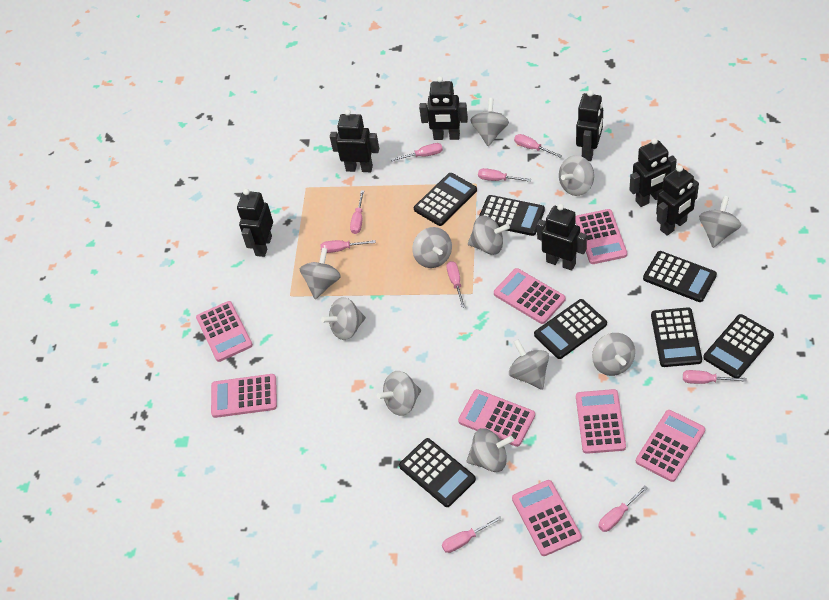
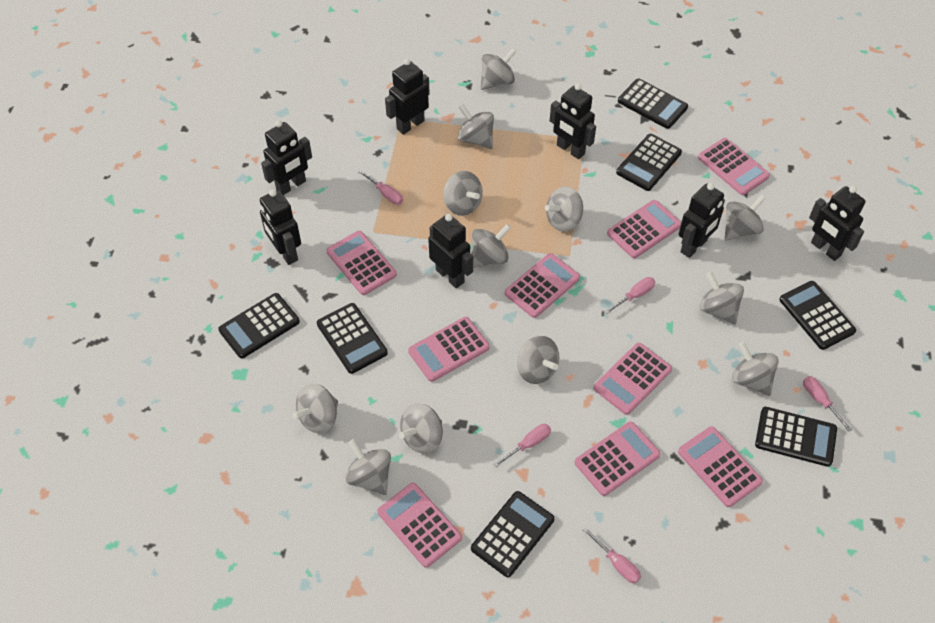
grey spinning top: 11 -> 12
pink calculator: 8 -> 9
pink screwdriver: 9 -> 5

